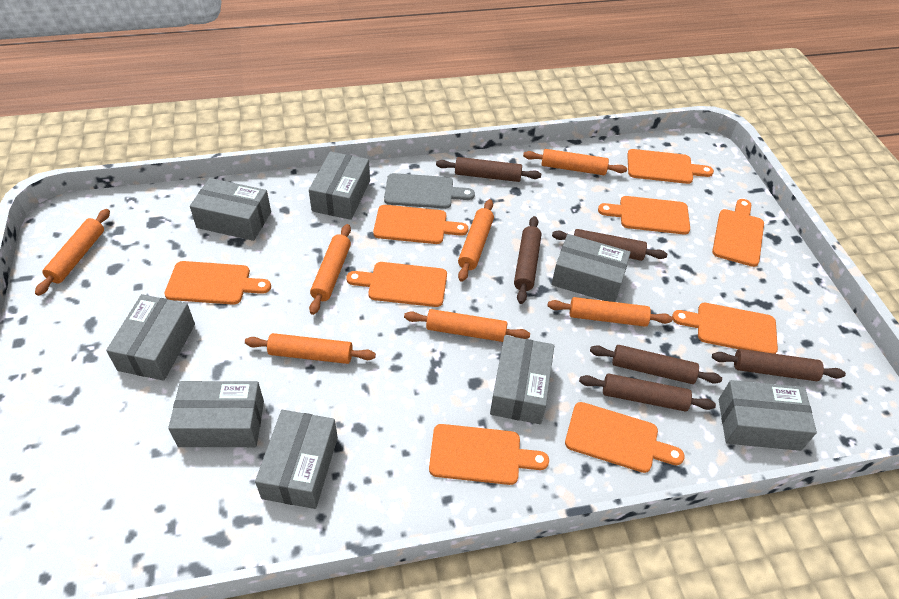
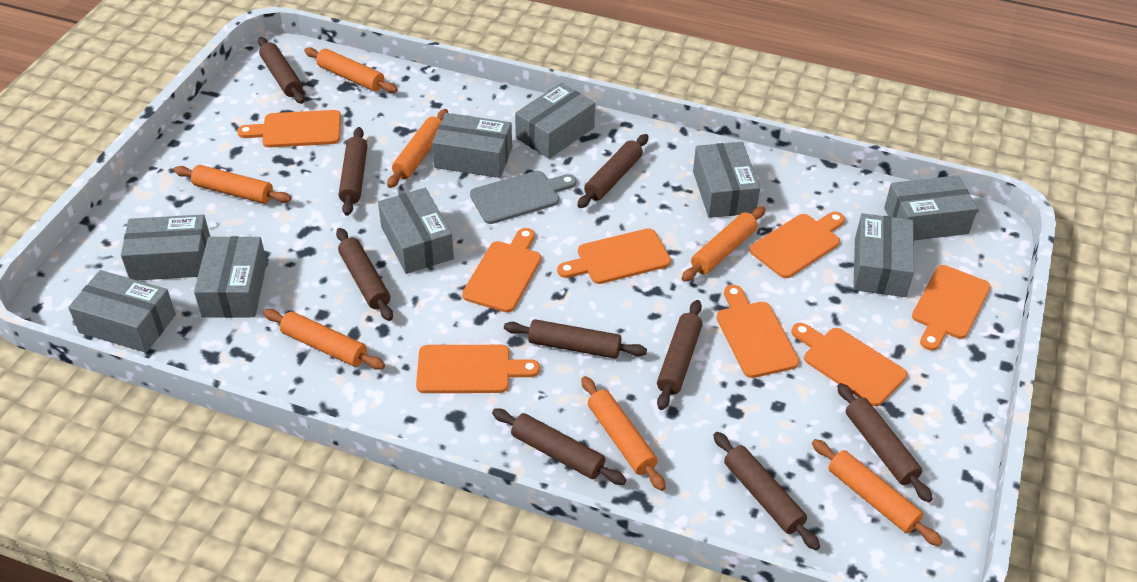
brown rolling pin: 6 -> 9
grey box: 8 -> 9
orange cutting board: 9 -> 8

